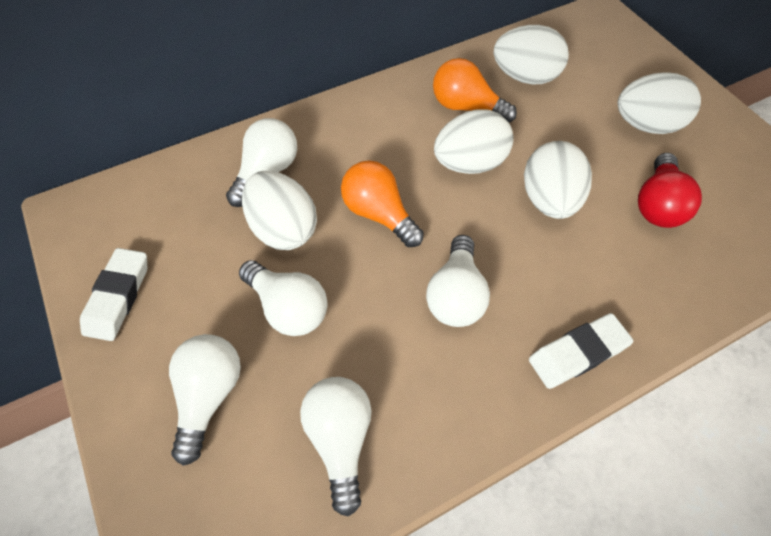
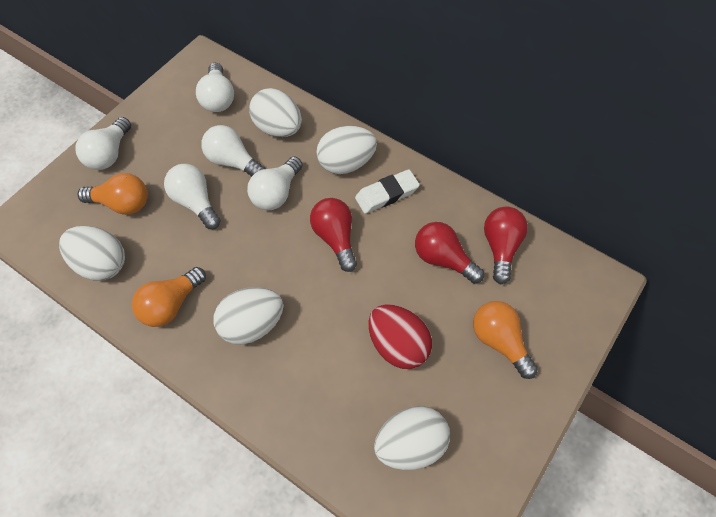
orange light bulb: 2 -> 3
red egg: 0 -> 1
red light bulb: 1 -> 3
white eraser: 2 -> 1

